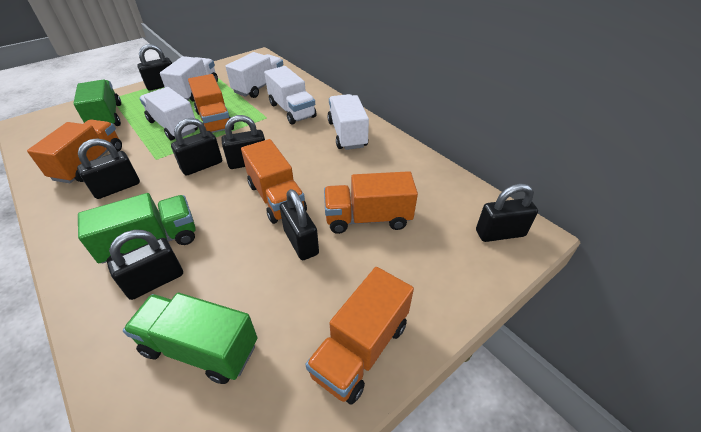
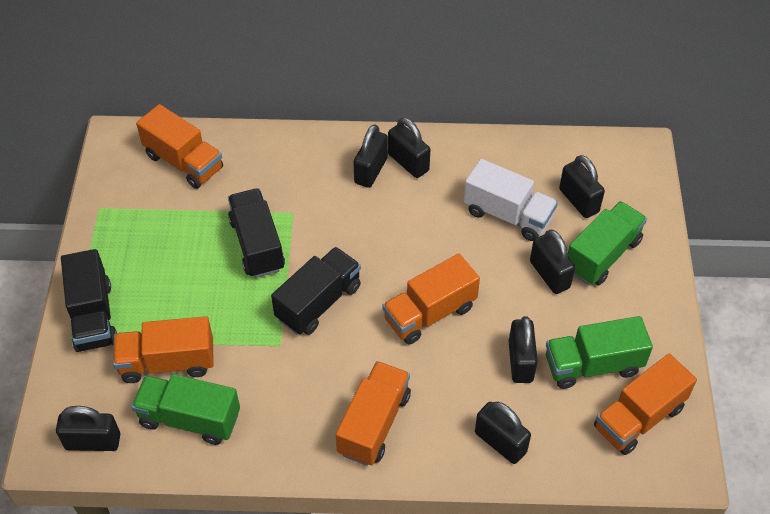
black truck: 0 -> 3
white truck: 5 -> 1

